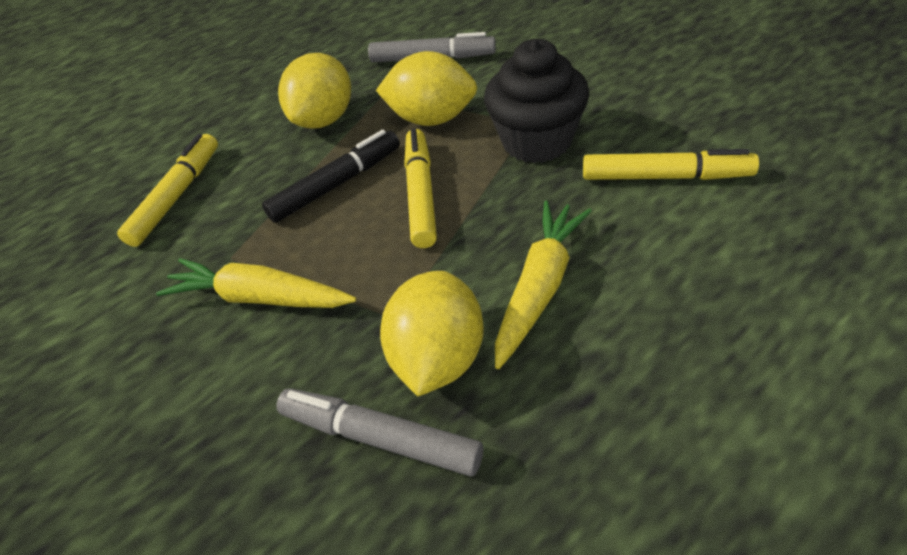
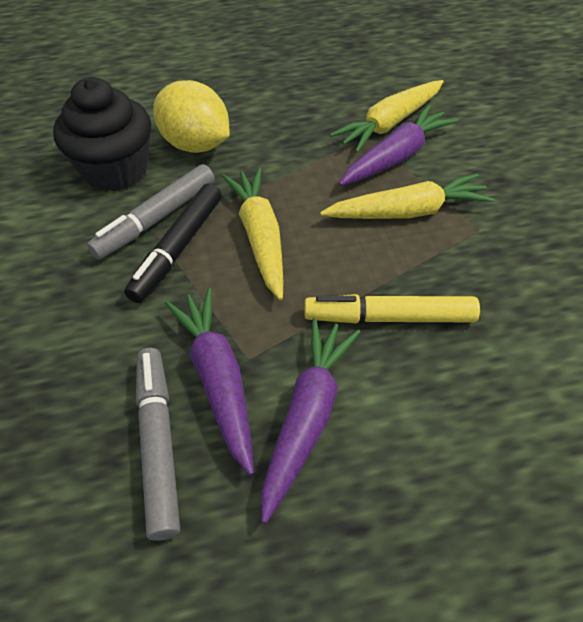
purple carrot: 0 -> 3
yellow carrot: 2 -> 3
yellow lemon: 3 -> 1
yellow marker: 3 -> 1

